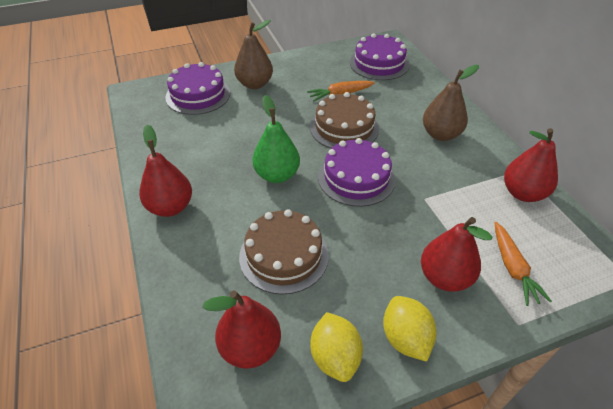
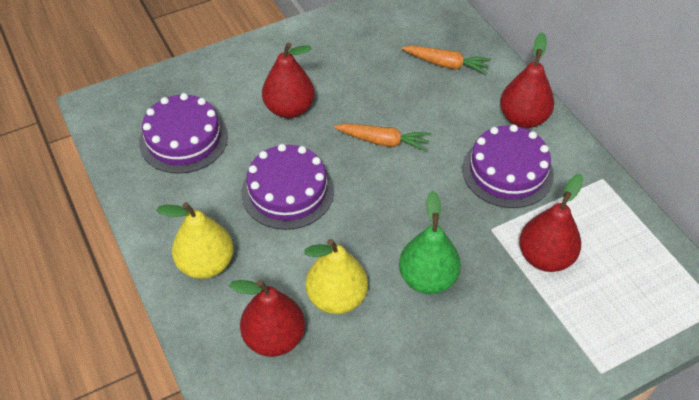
brown cake: 2 -> 0
brown pear: 2 -> 0
yellow lemon: 2 -> 0
yellow pear: 0 -> 2

